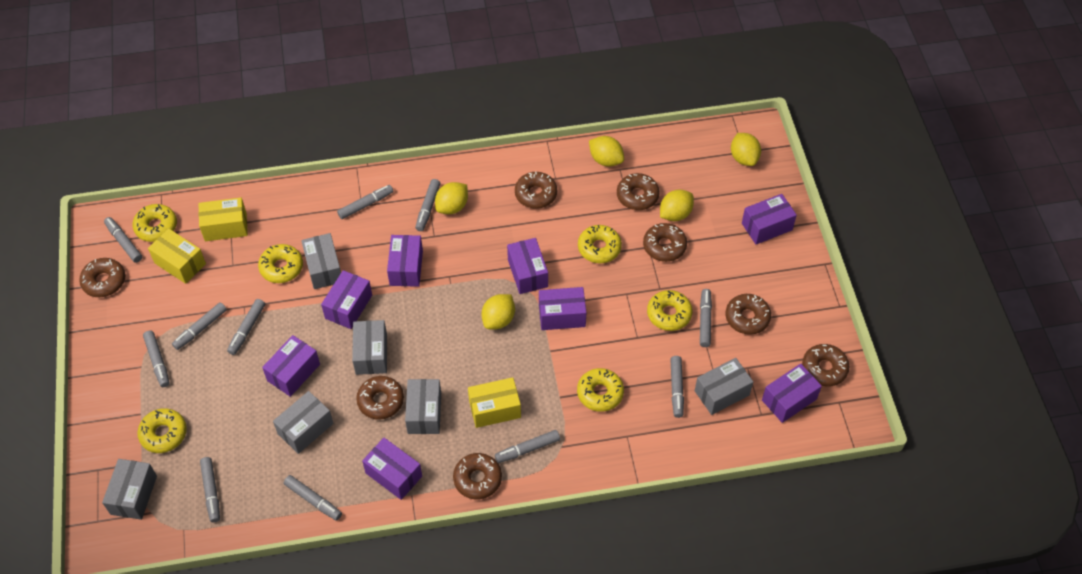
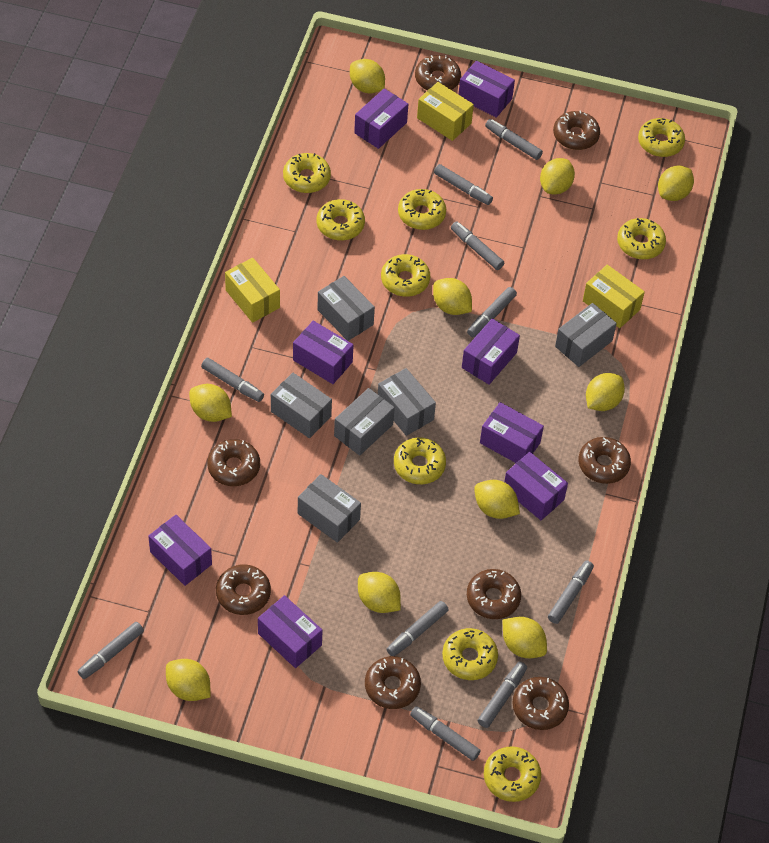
grey marker: 11 -> 10
yellow donut: 6 -> 9
yellow lemon: 5 -> 10

